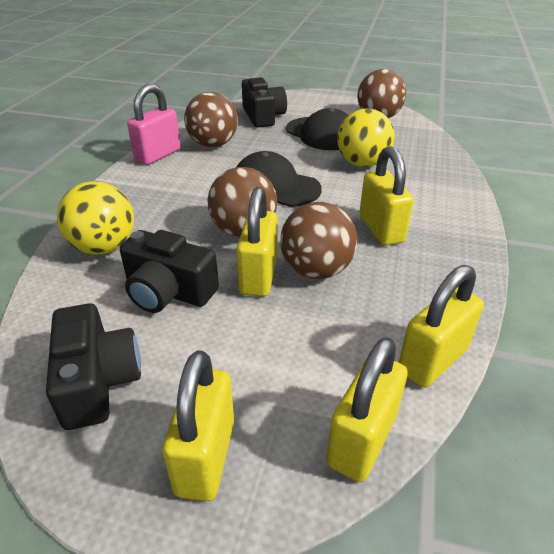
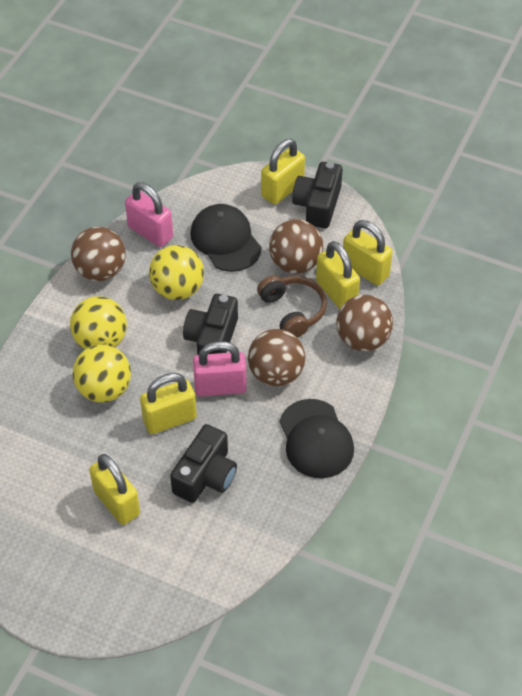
brown headphones: 0 -> 1
pink padlock: 1 -> 2
yellow ball: 2 -> 3

